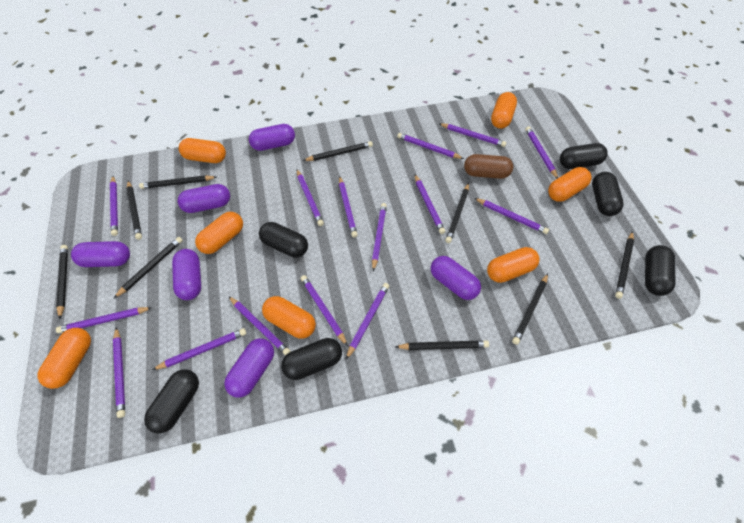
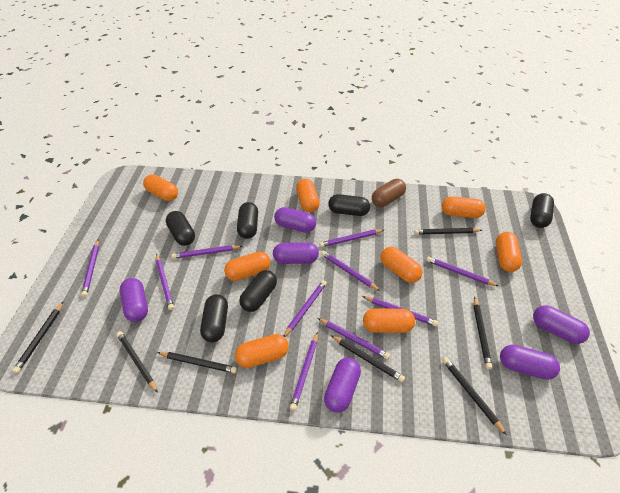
black pencil: 9 -> 7
orange capsule: 7 -> 8
purple pencil: 15 -> 10

